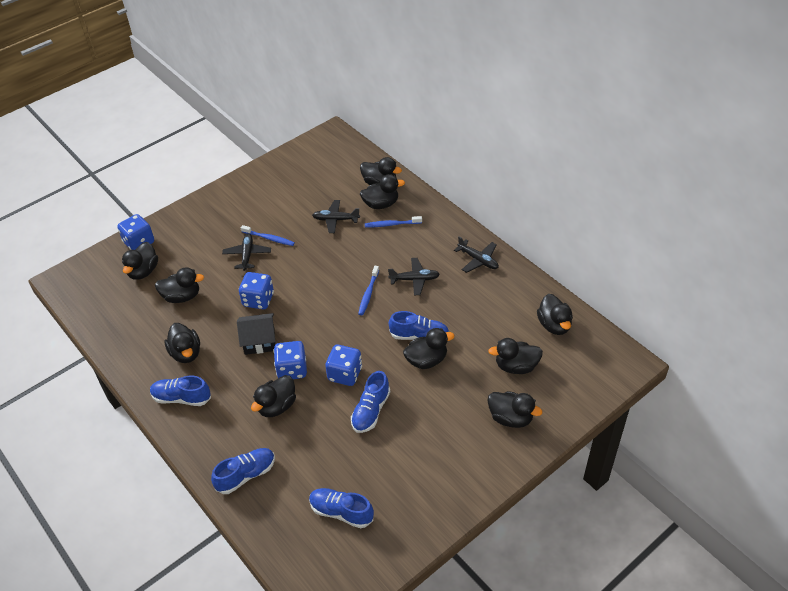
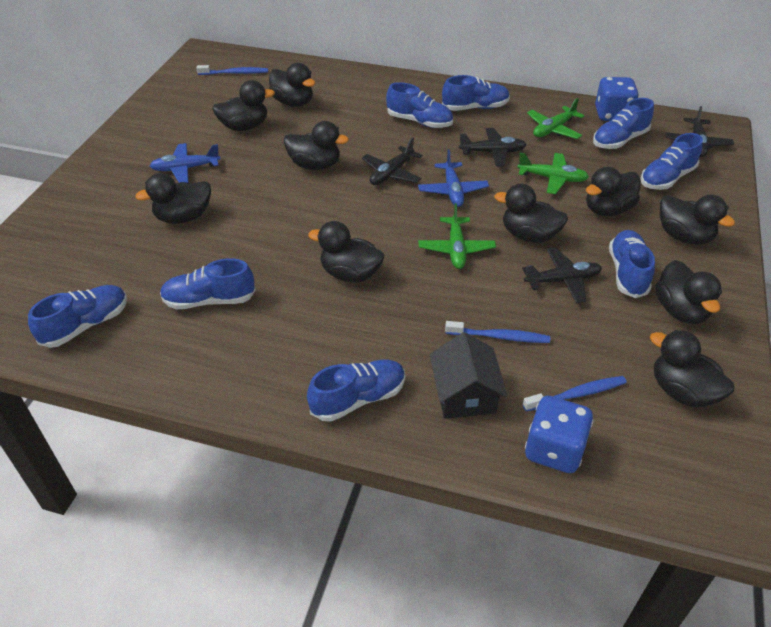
blue dice: 4 -> 2
blue plane: 0 -> 2
blue shoe: 5 -> 8
green plane: 0 -> 3

